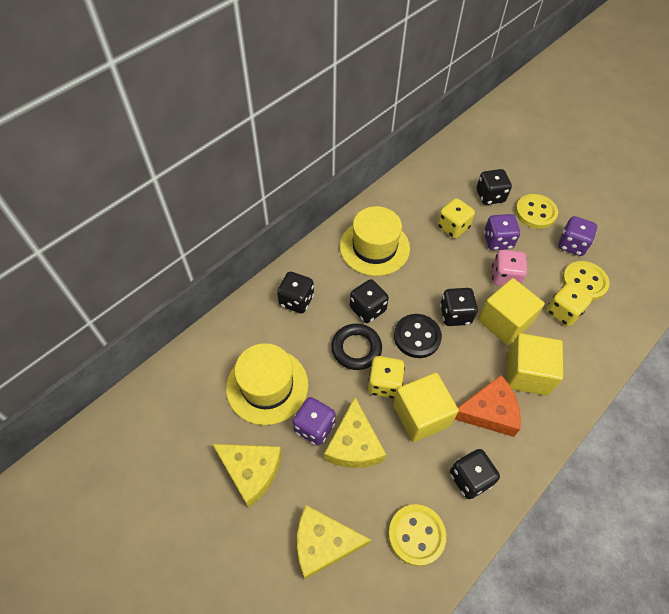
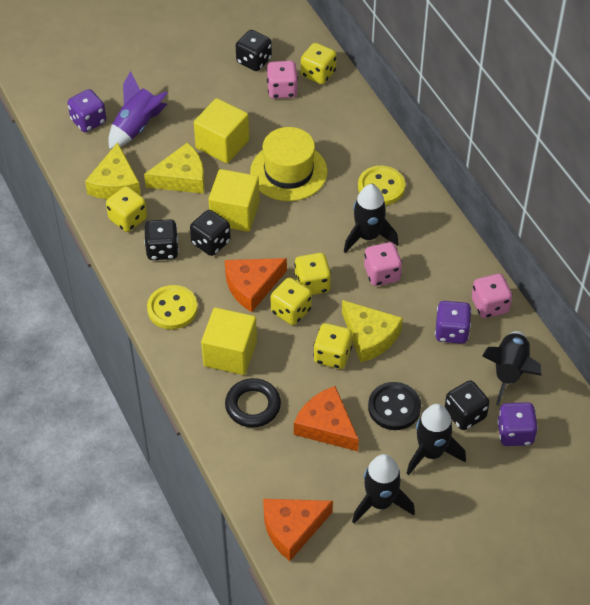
black dice: 5 -> 4
black rocket: 0 -> 4
orange cheese: 1 -> 3
pink dice: 1 -> 3
purple rocket: 0 -> 1
yellow button: 3 -> 2
yellow dice: 3 -> 5
yellow hat: 2 -> 1

